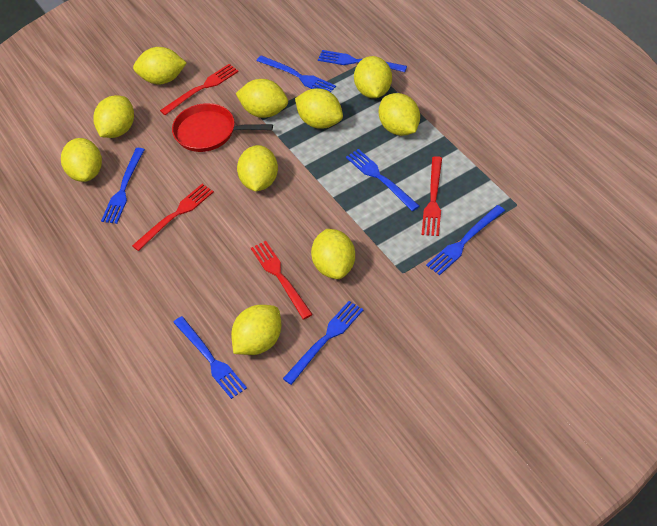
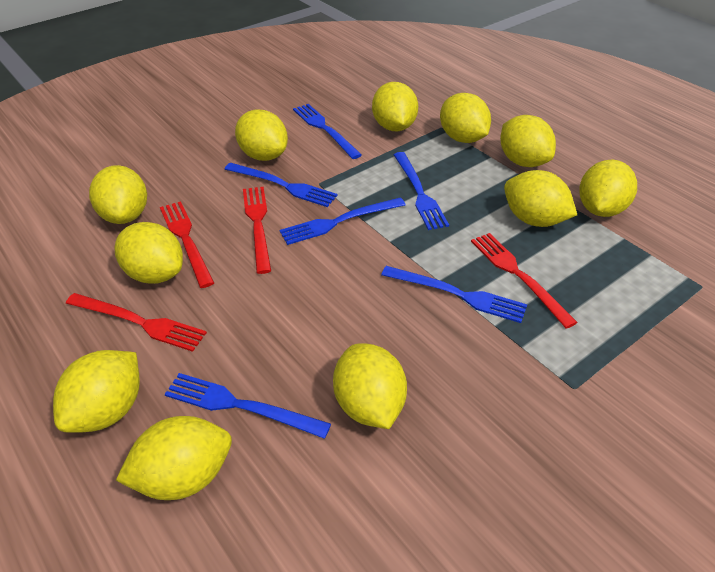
blue fork: 7 -> 6
red pan: 1 -> 0
yellow lemon: 10 -> 11

